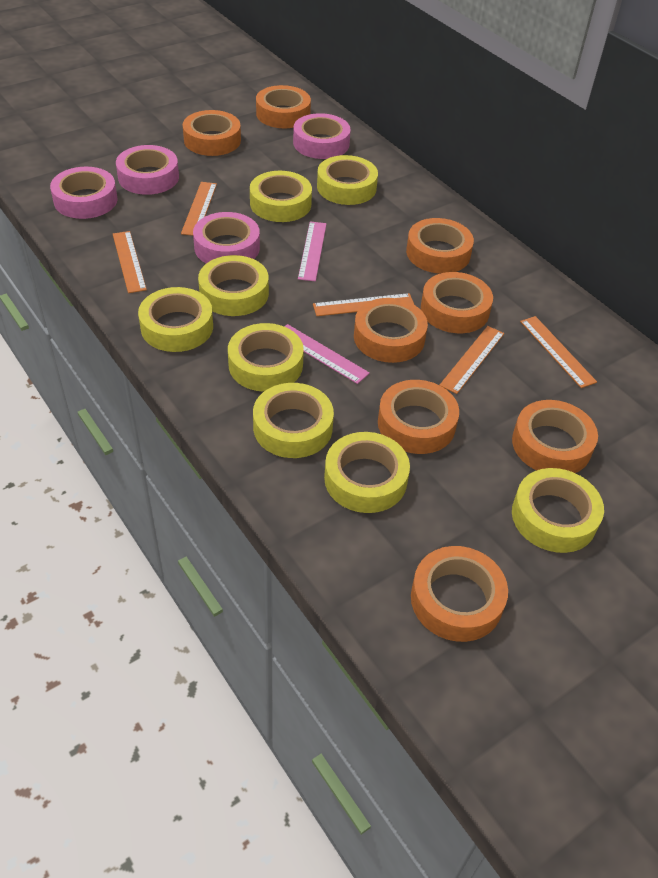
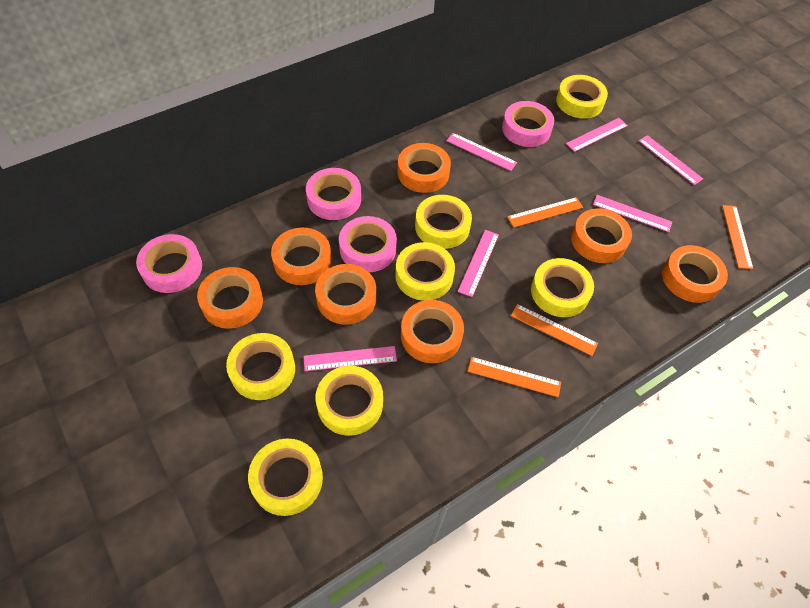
orange ruler: 5 -> 4
orange tape: 8 -> 7
pink ruler: 2 -> 6
yellow tape: 8 -> 7

